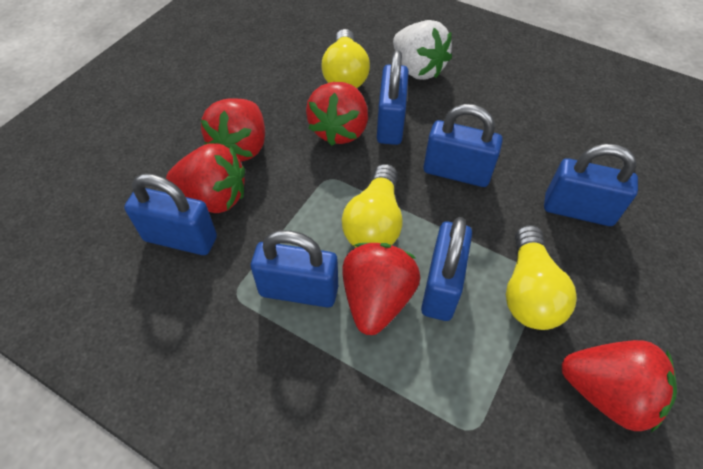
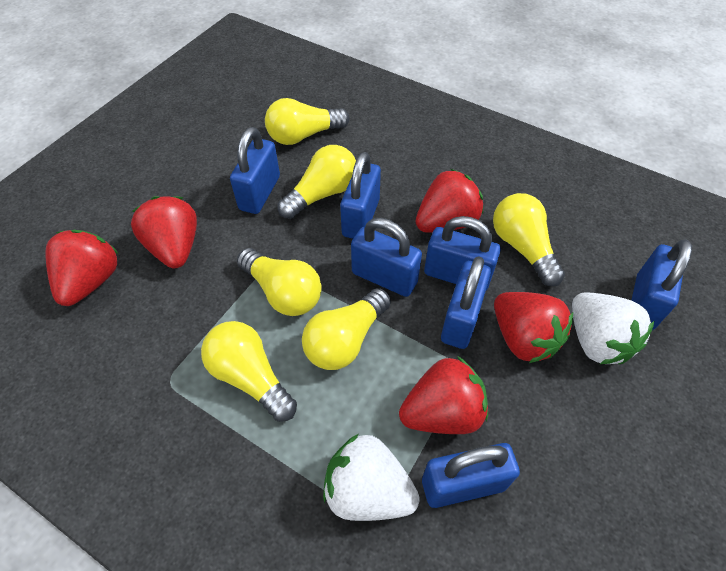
blue padlock: 6 -> 7
white strawberry: 1 -> 2
yellow light bulb: 3 -> 6

